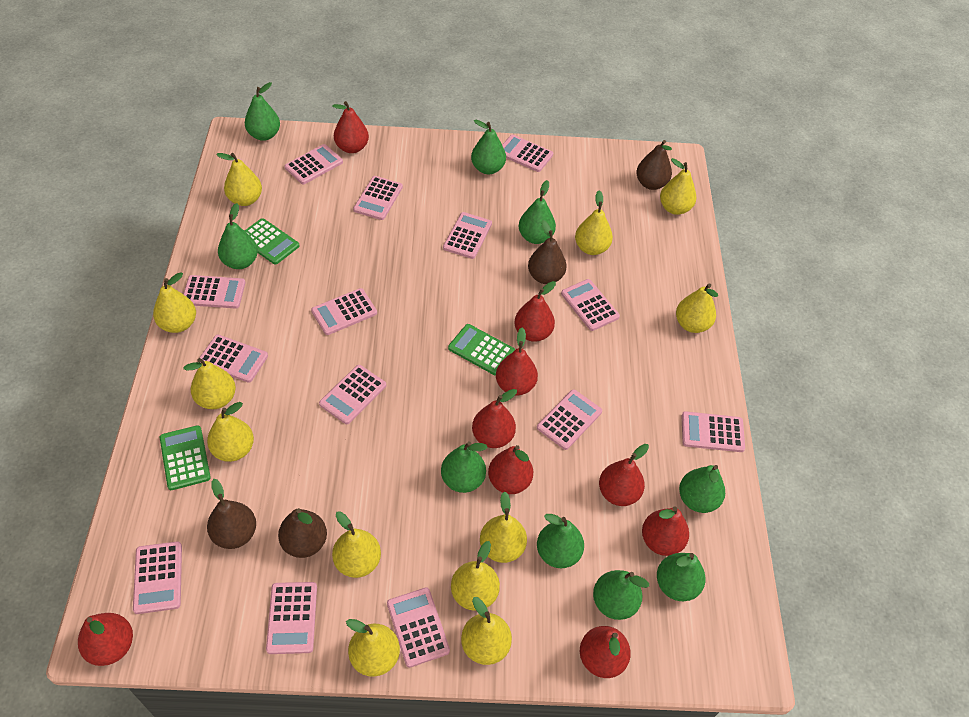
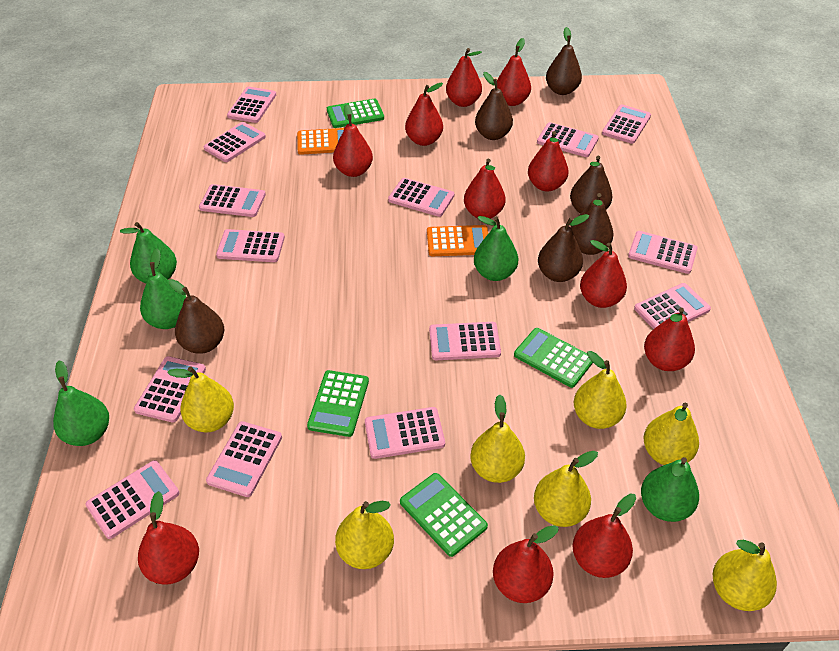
brown pear: 4 -> 6
green calculator: 3 -> 4
green pear: 9 -> 5
orange calculator: 0 -> 2
red pear: 9 -> 11
yellow pear: 12 -> 7

